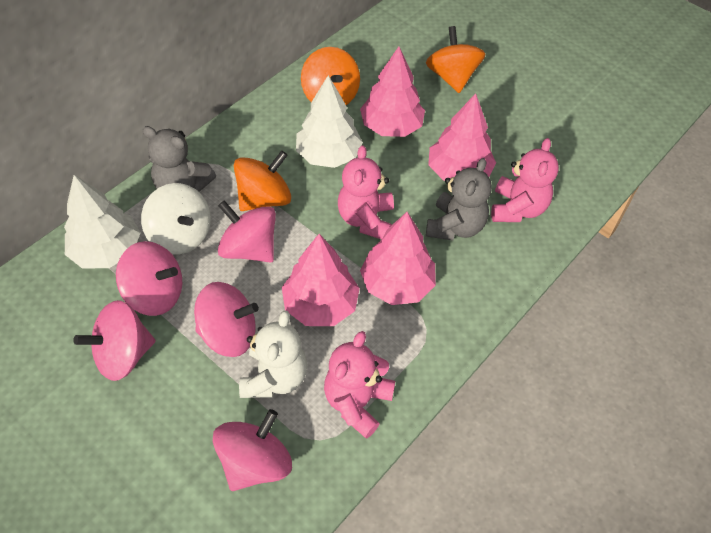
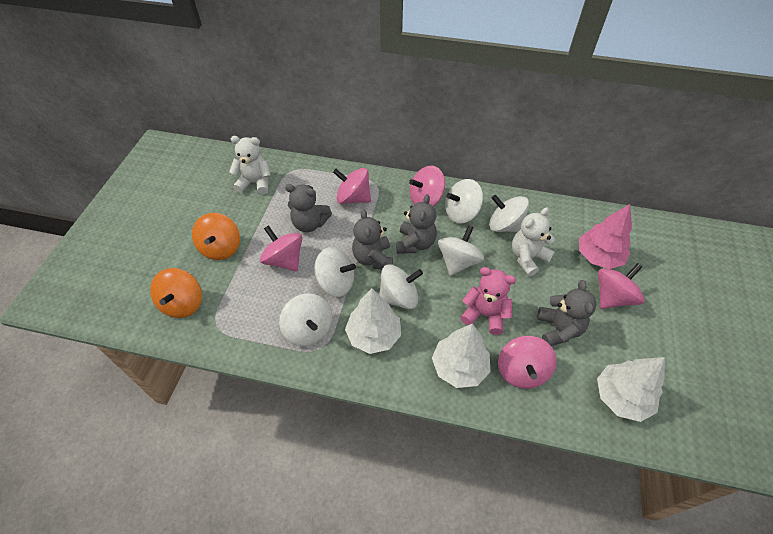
grey teddy bear: 2 -> 4
orange spinning top: 3 -> 2
pink teddy bear: 3 -> 1
pink tree: 4 -> 1
white spinning top: 1 -> 6
white teddy bear: 1 -> 2
white tree: 2 -> 3

